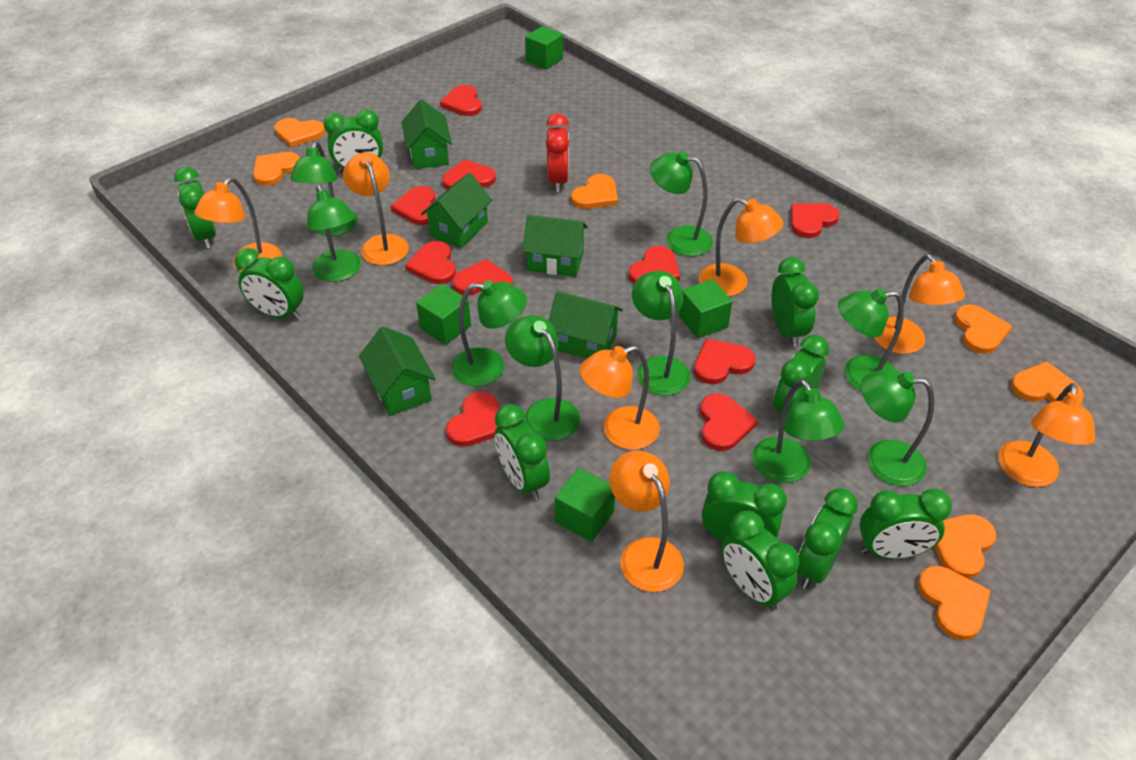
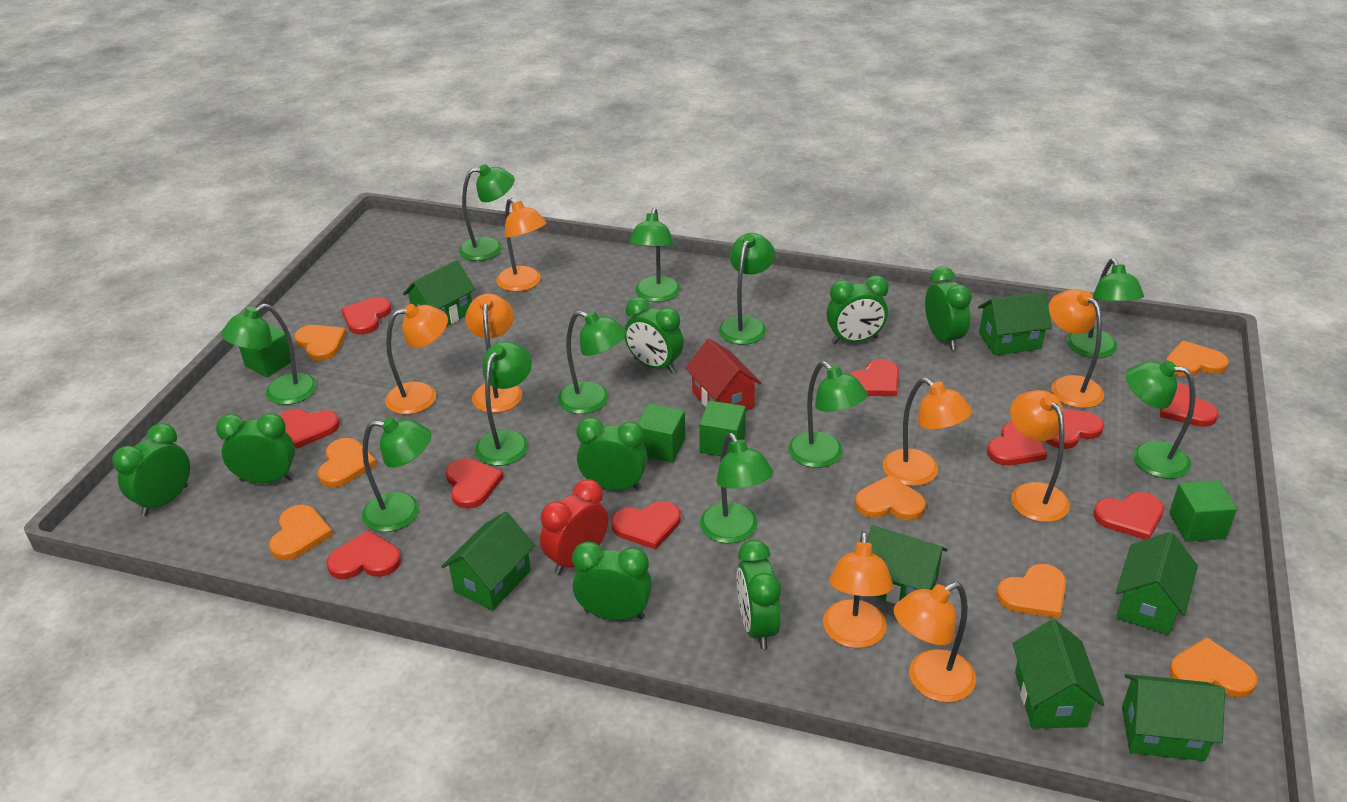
green clock: 10 -> 8
green house: 5 -> 7
green lamp: 9 -> 11
orange lamp: 7 -> 8
red house: 0 -> 1

